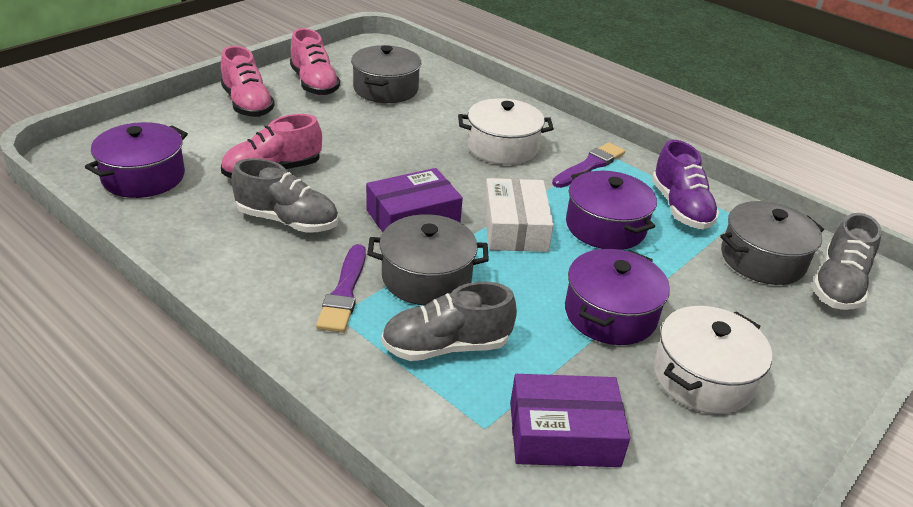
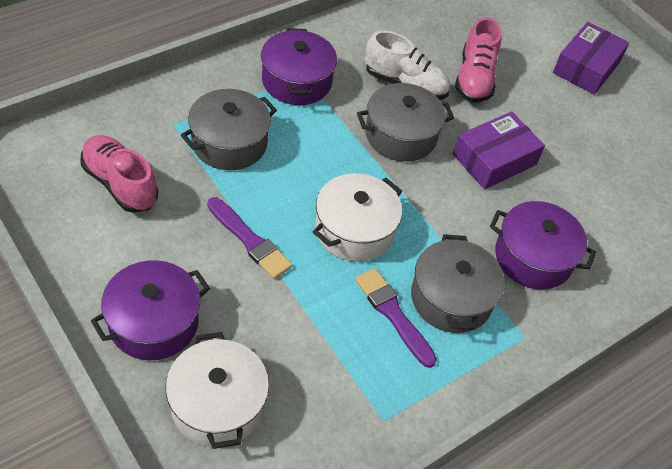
grey shoe: 3 -> 0
pink shoe: 3 -> 2
purple shoe: 1 -> 0
white box: 1 -> 0
white shoe: 0 -> 1

